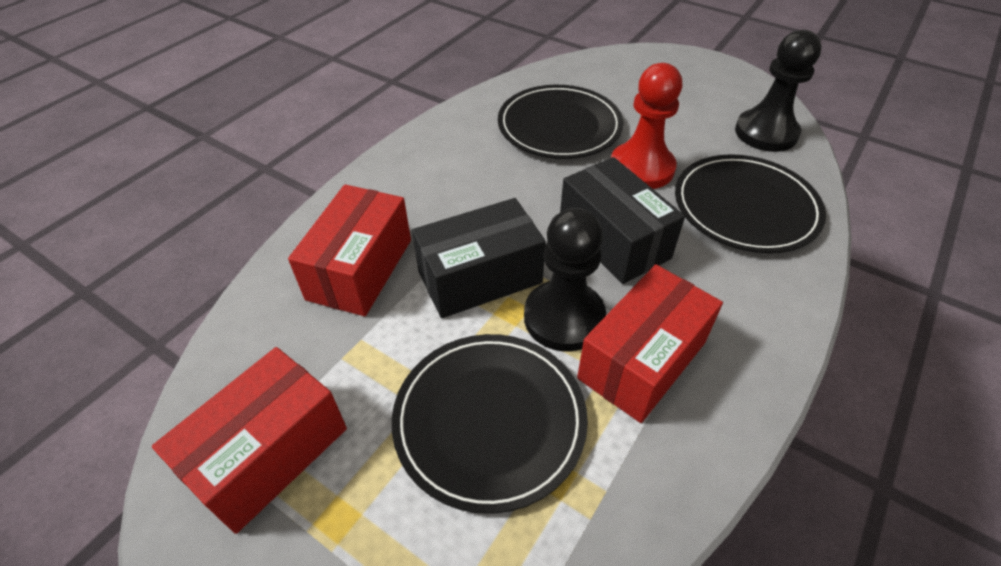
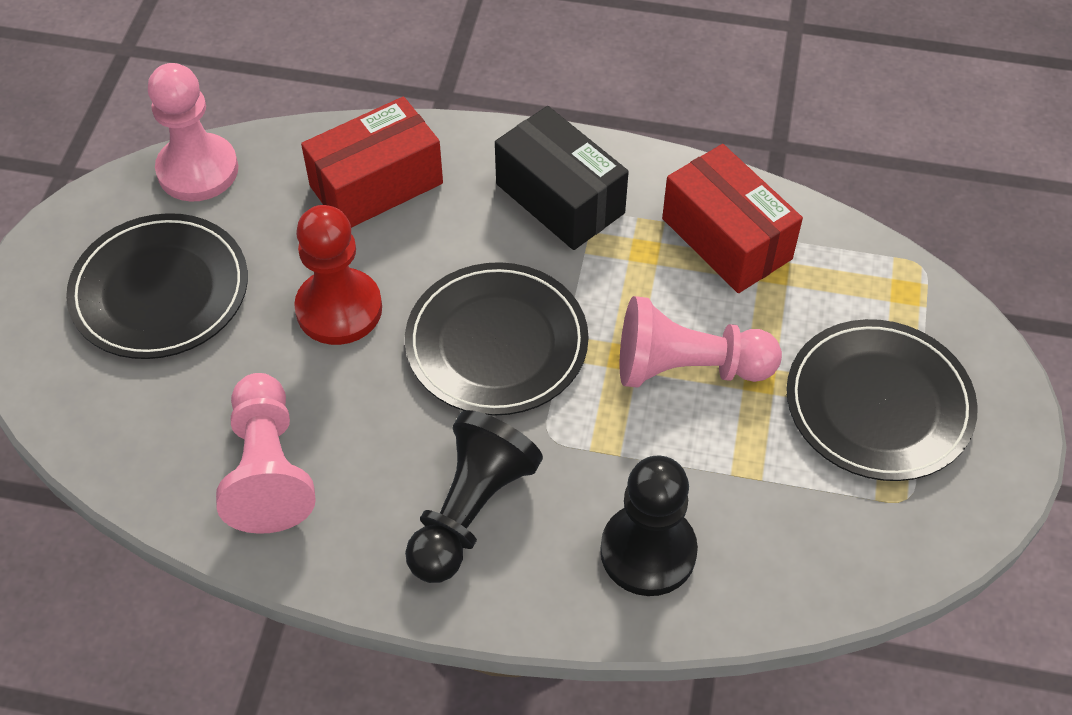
black box: 2 -> 1
pink pawn: 0 -> 3
red box: 3 -> 2

